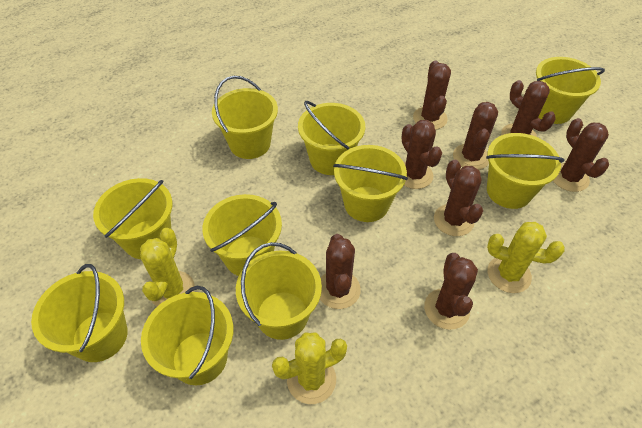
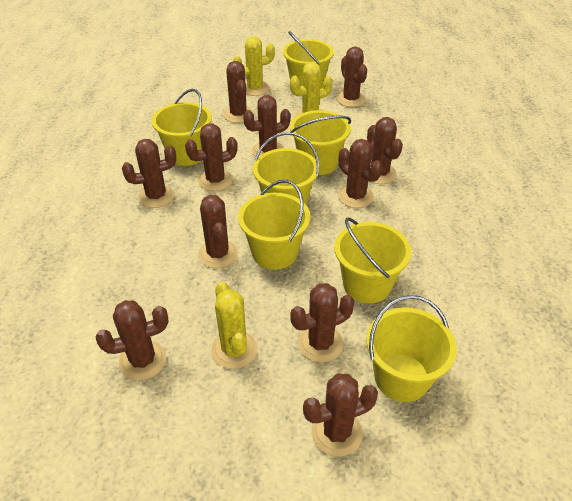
brown cactus: 8 -> 11
yellow bucket: 10 -> 7

